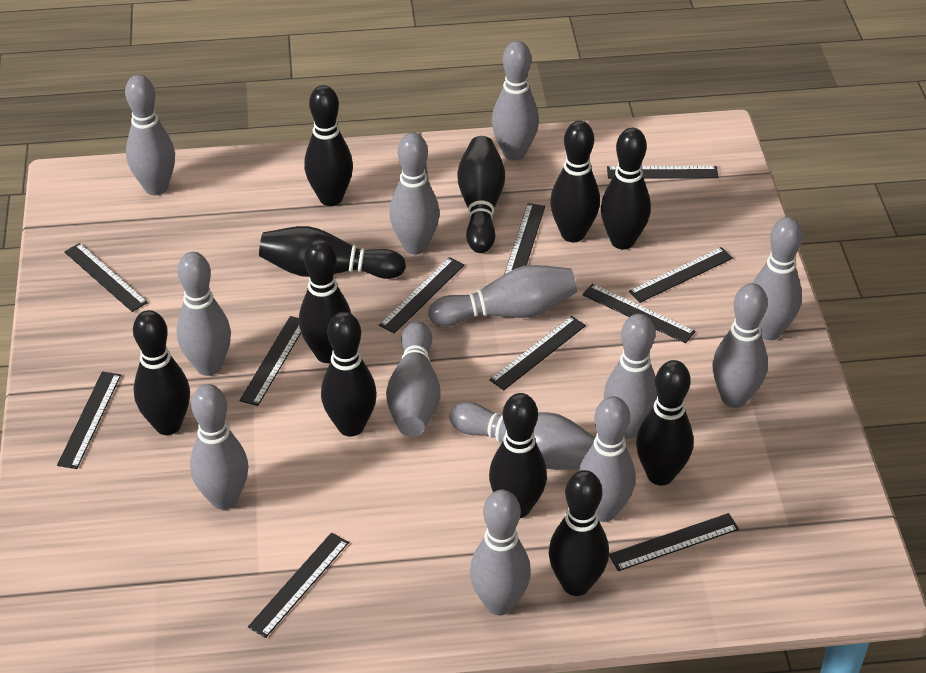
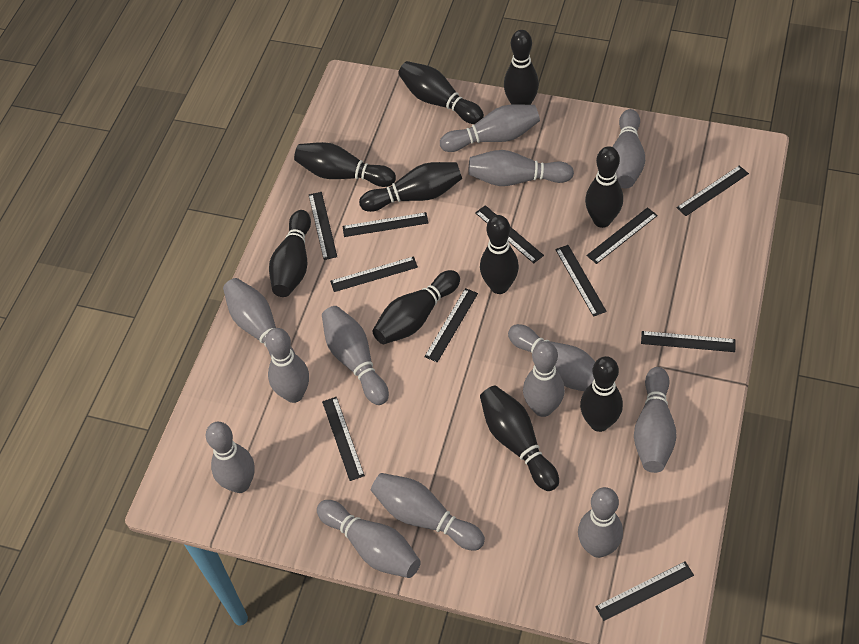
black bowling pin: 11 -> 10

